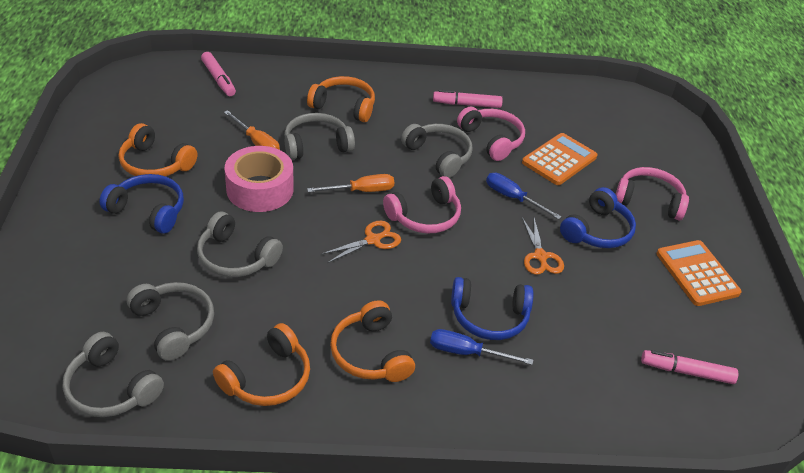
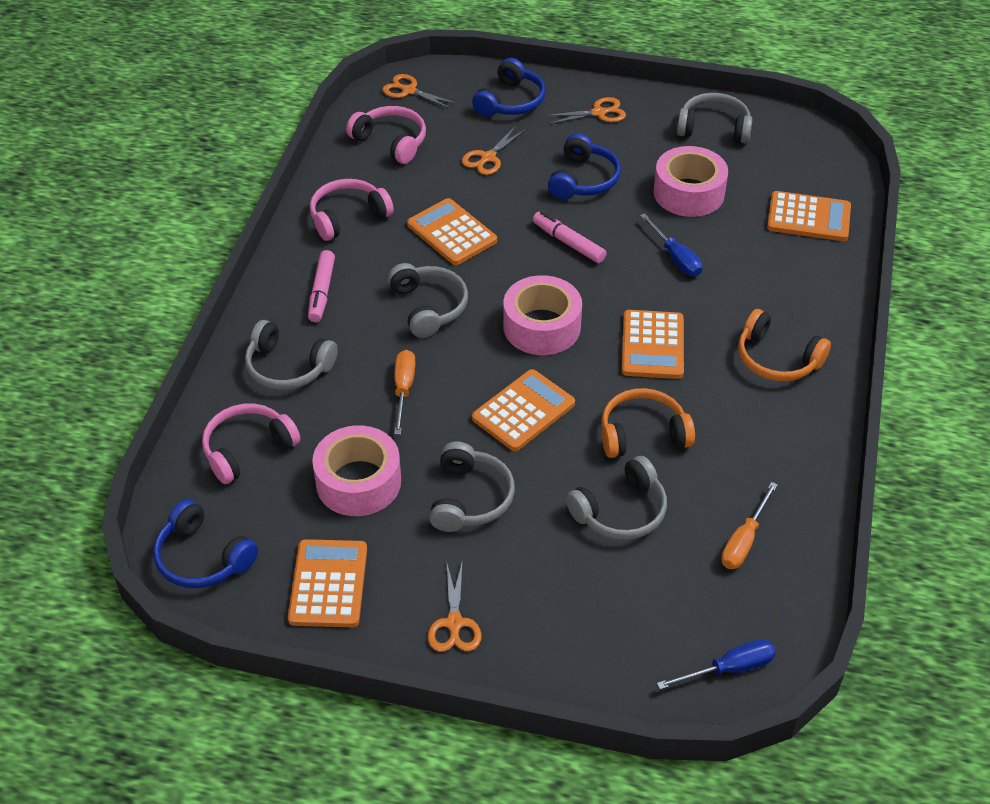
orange calculator: 2 -> 5
orange headphones: 4 -> 2
orange scissors: 2 -> 4
pink marker: 3 -> 2
pink tape: 1 -> 3

